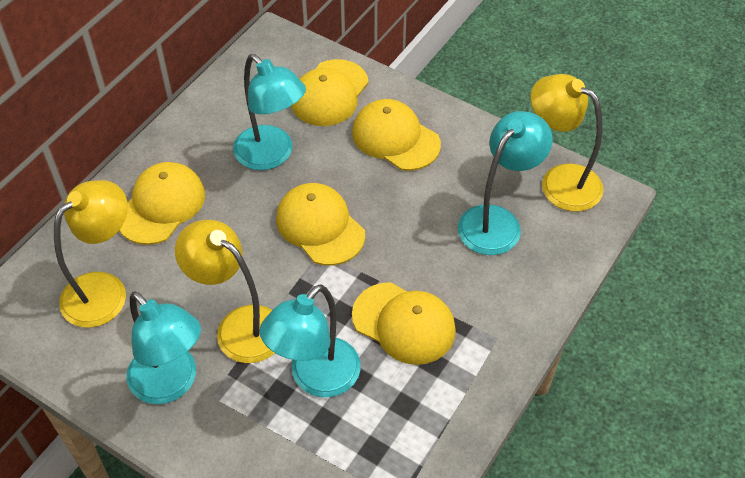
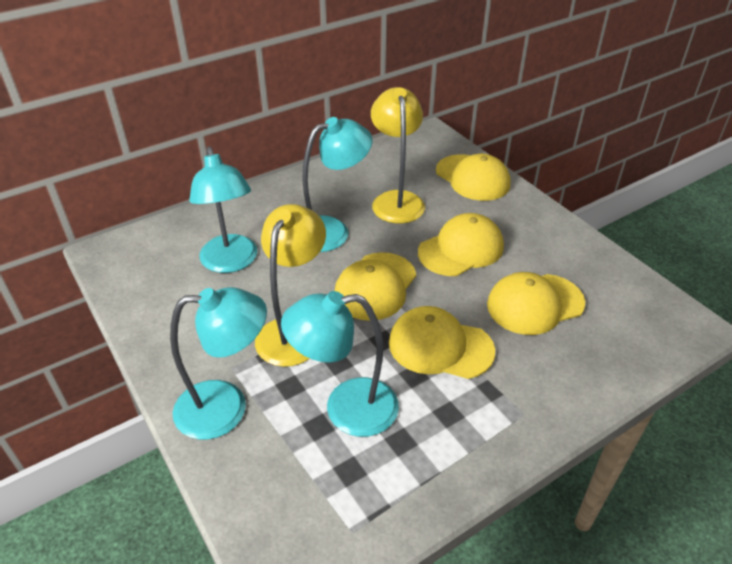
yellow lamp: 3 -> 2

